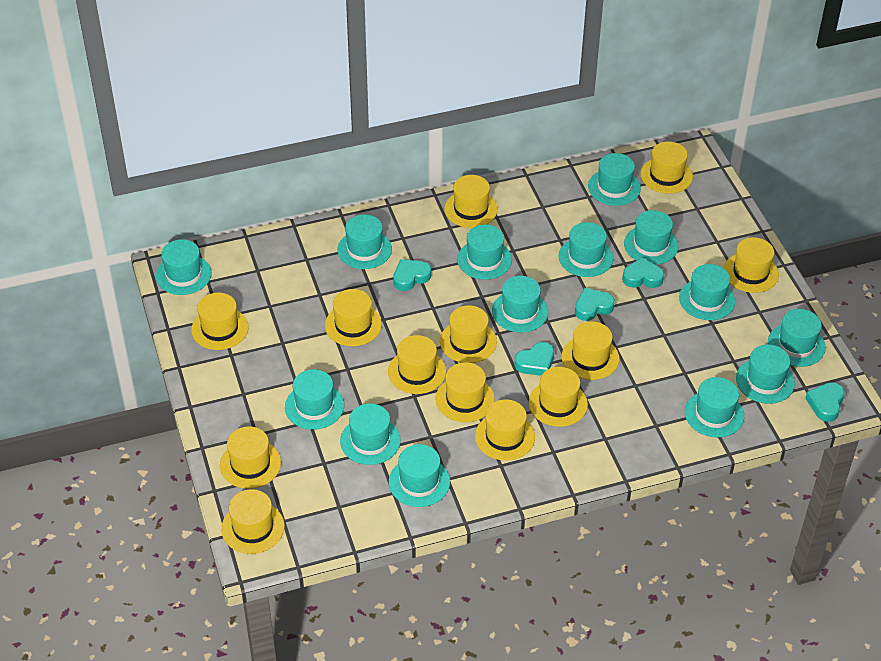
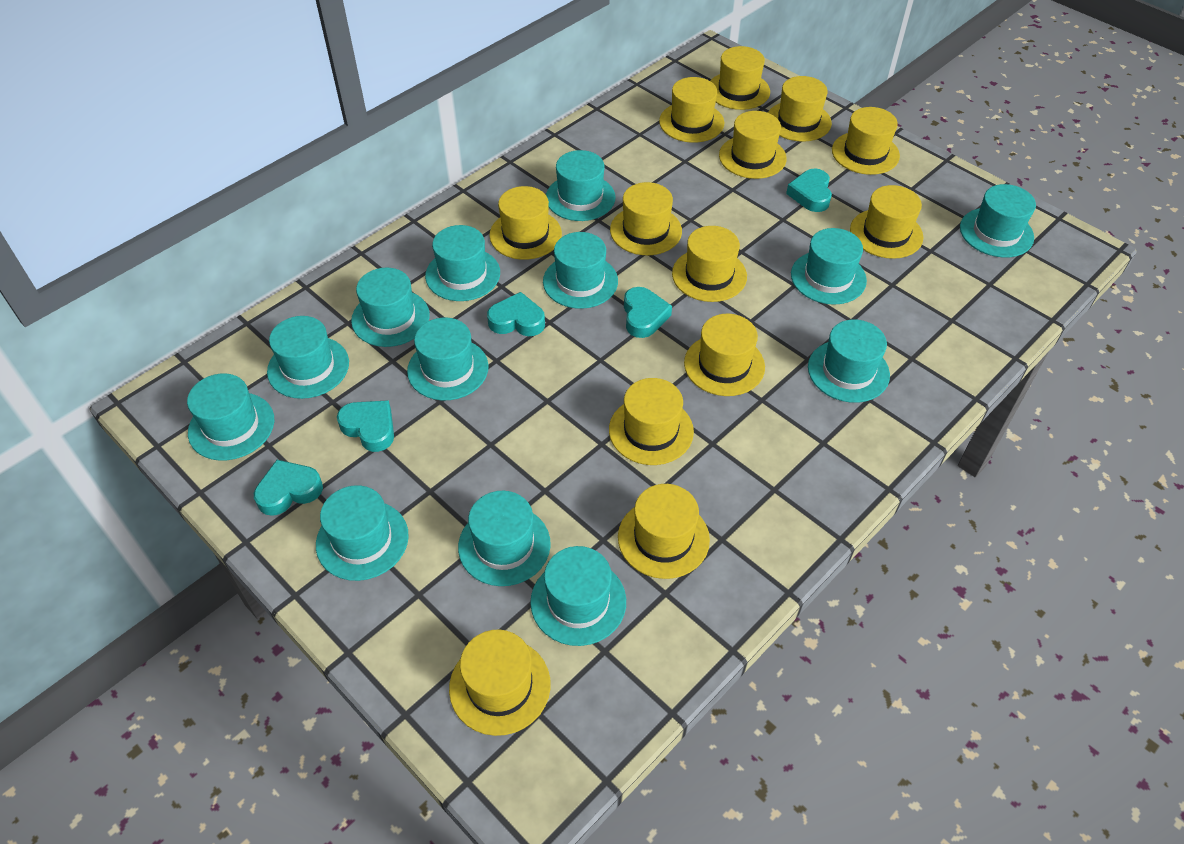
turquoise hat: 14 -> 13

